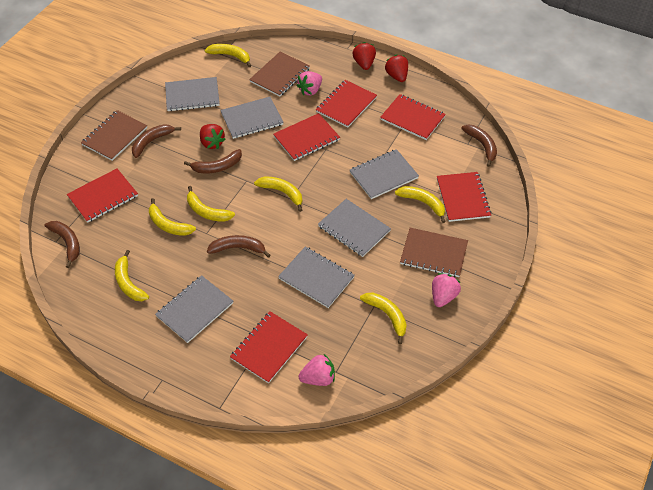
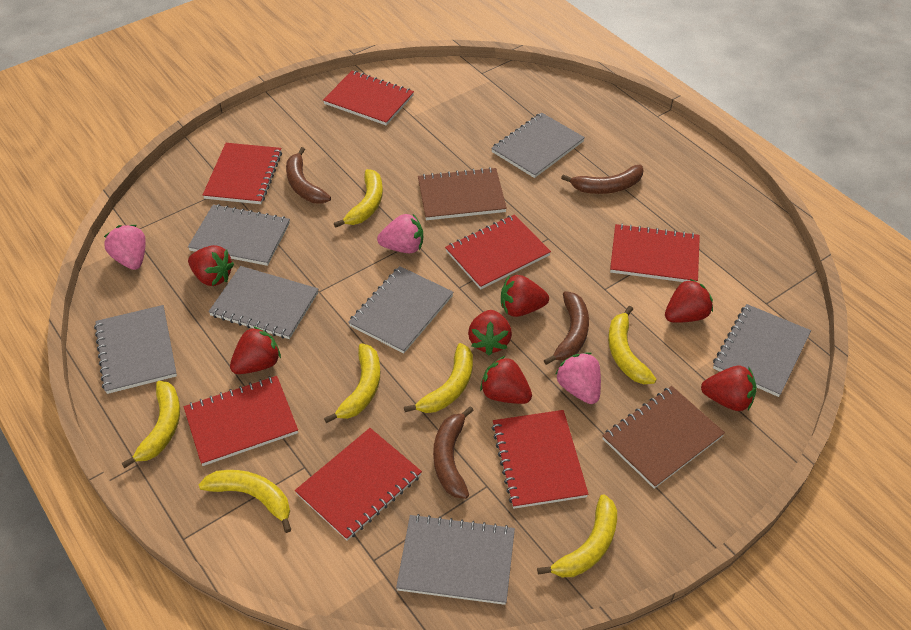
brown banana: 5 -> 4
brown notebook: 3 -> 2
grey notebook: 6 -> 7
red notebook: 6 -> 7
red strawberry: 3 -> 7

